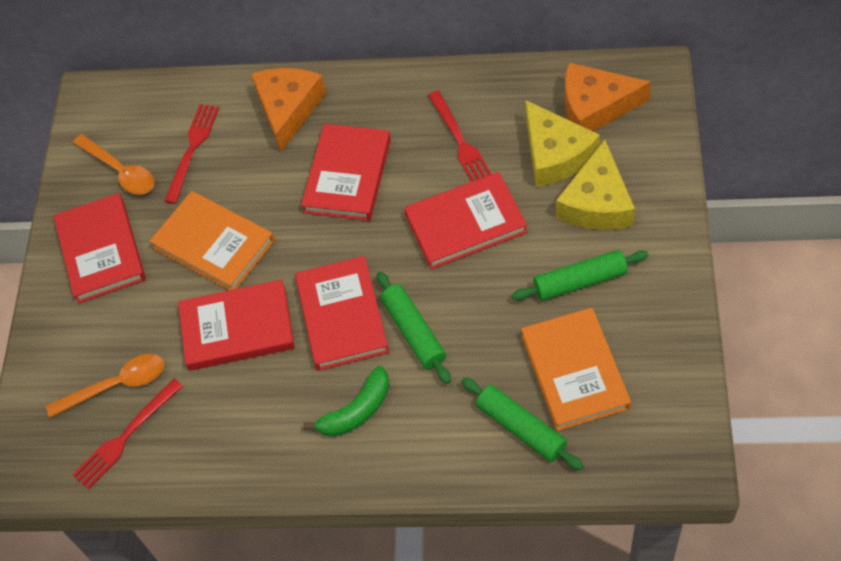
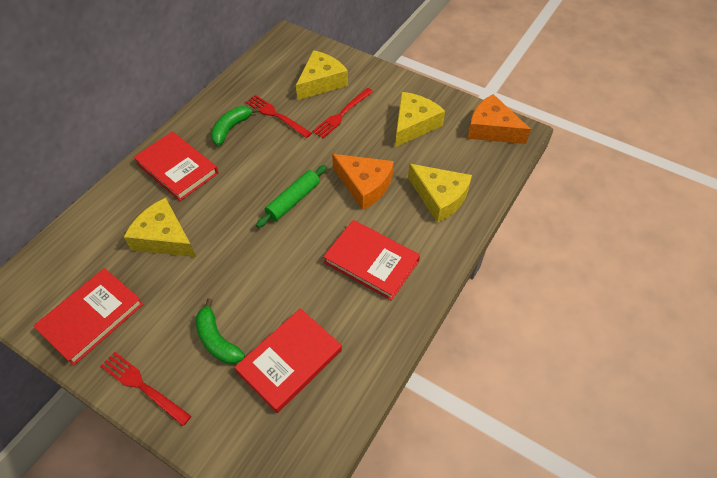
green banana: 1 -> 2
green rolling pin: 3 -> 1
orange book: 2 -> 0
orange spoon: 2 -> 0
red book: 5 -> 4
yellow cheese: 2 -> 4

